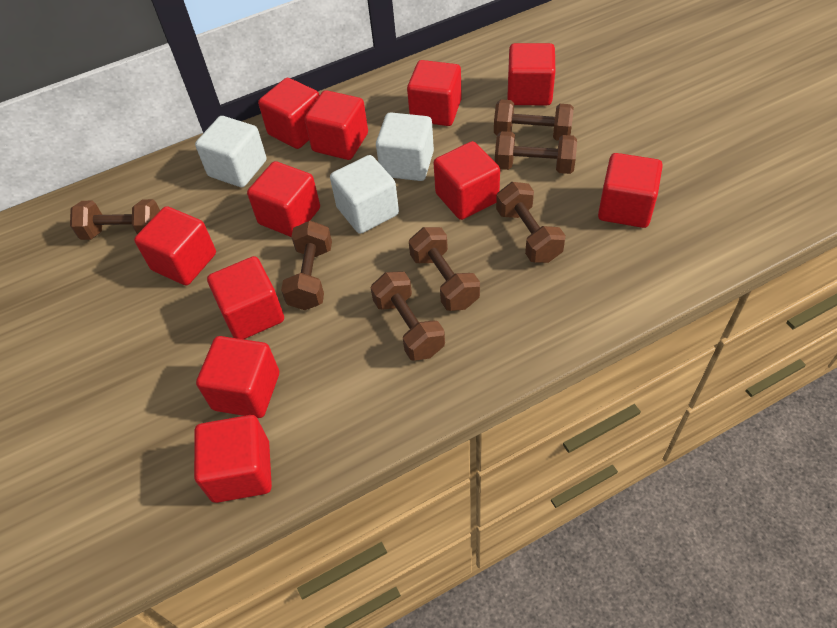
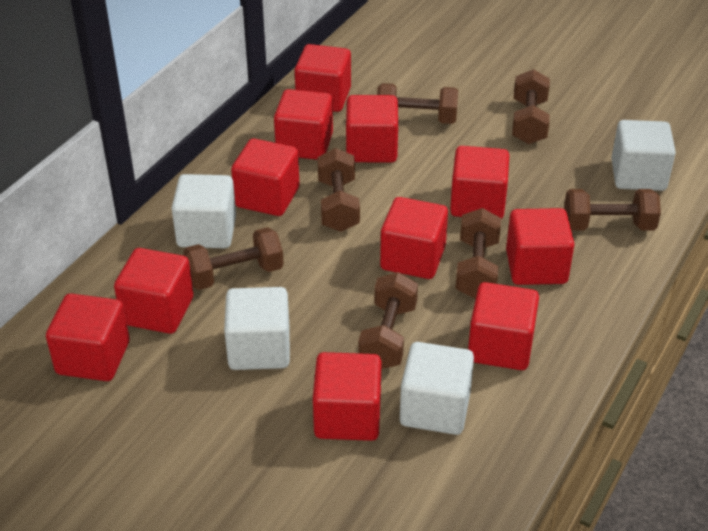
white cube: 3 -> 4

